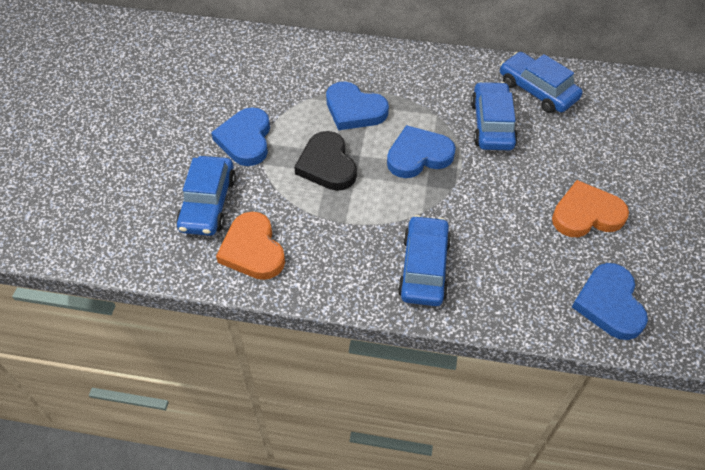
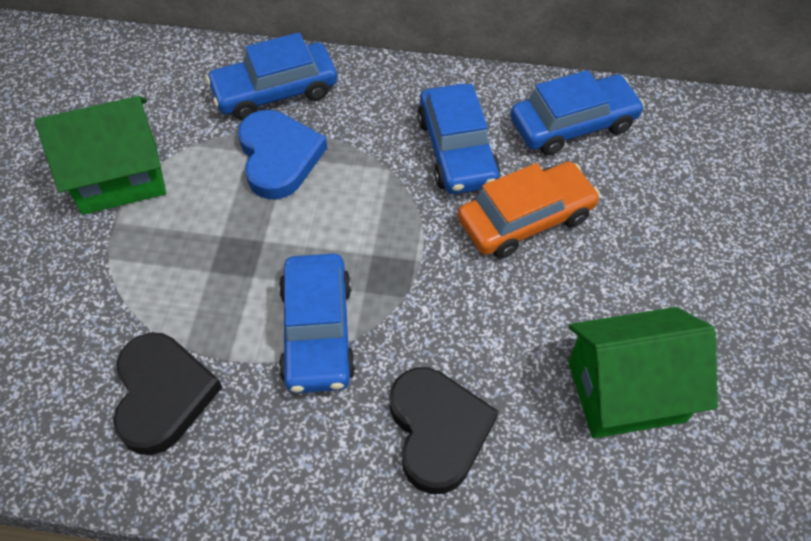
black heart: 1 -> 2
blue heart: 4 -> 1
green house: 0 -> 2
orange car: 0 -> 1
orange heart: 2 -> 0

